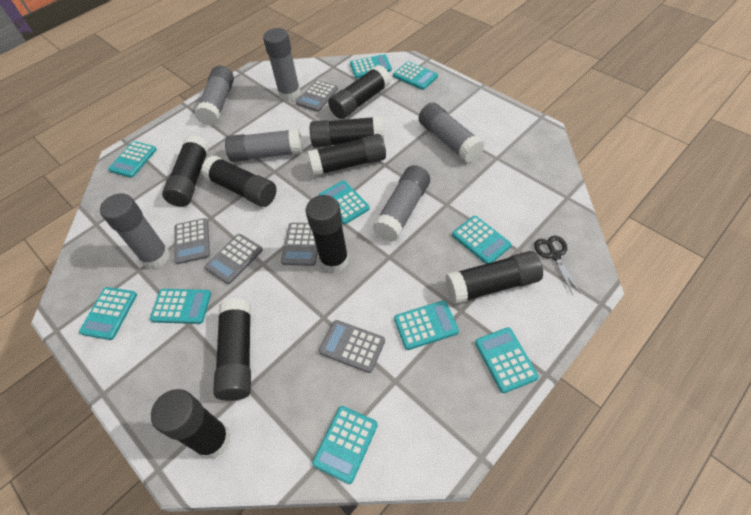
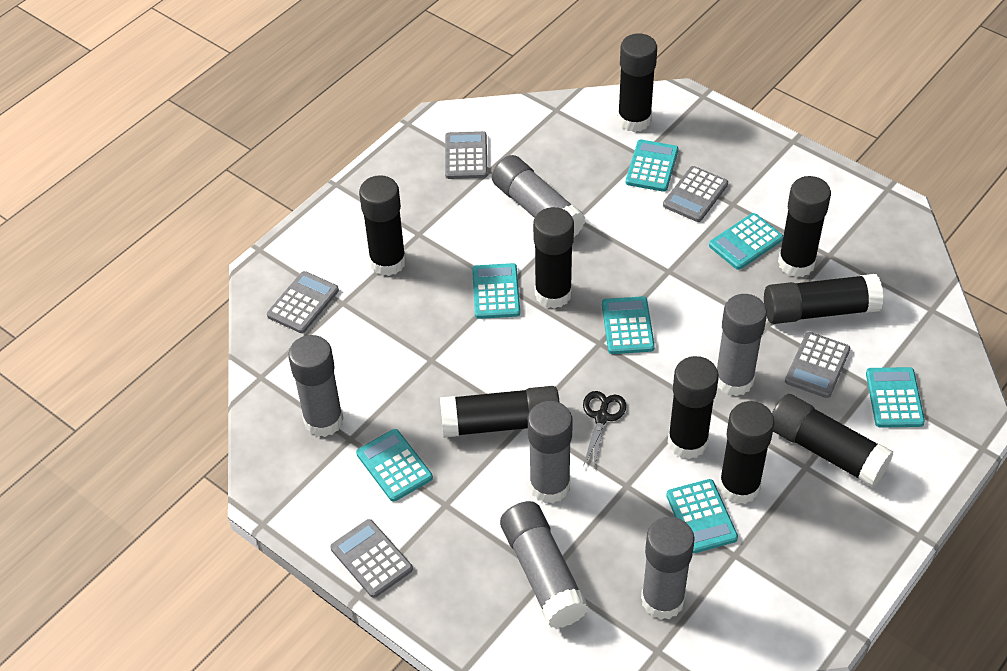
turquoise calculator: 10 -> 7

